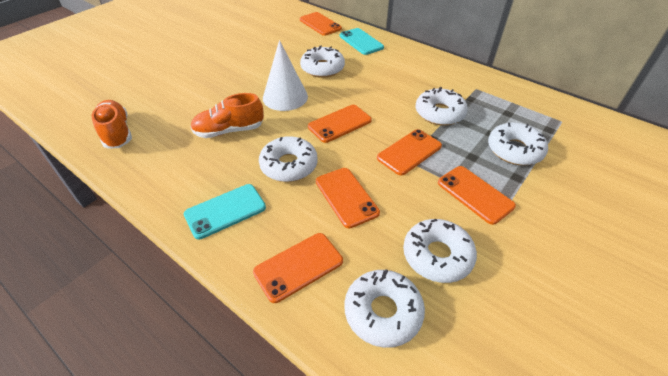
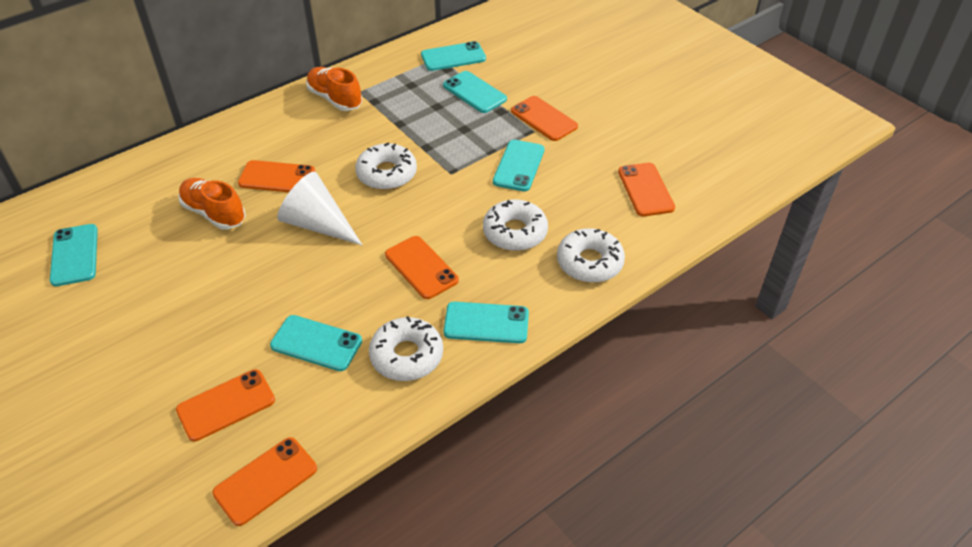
turquoise phone: 2 -> 6
white donut: 6 -> 4

